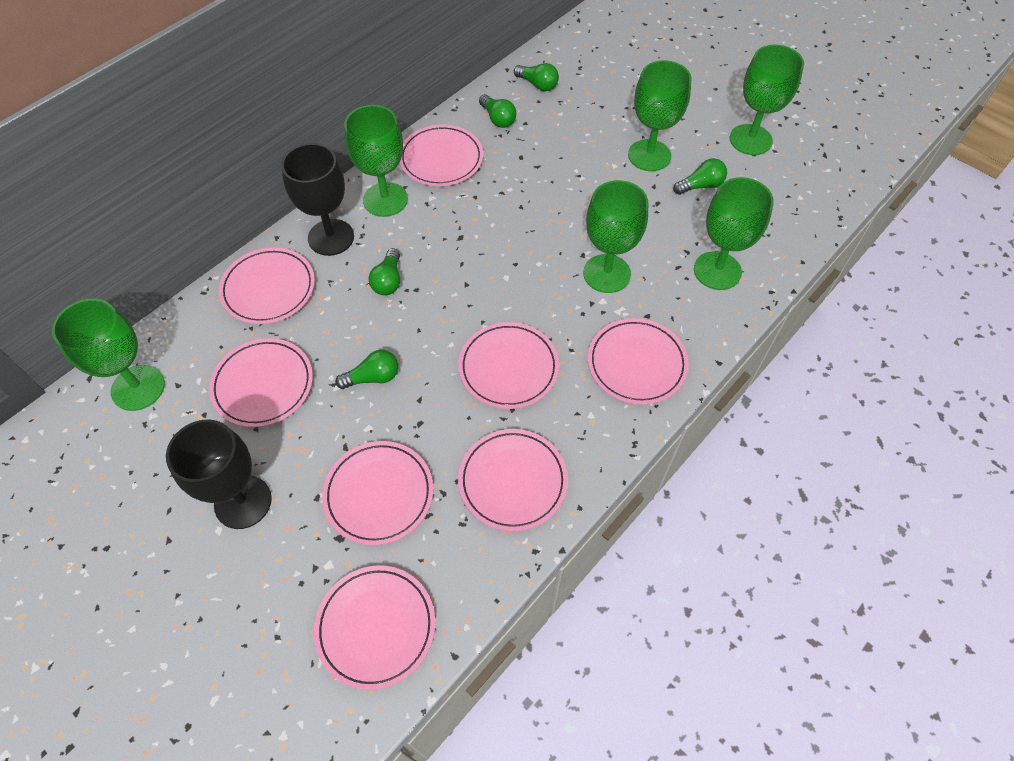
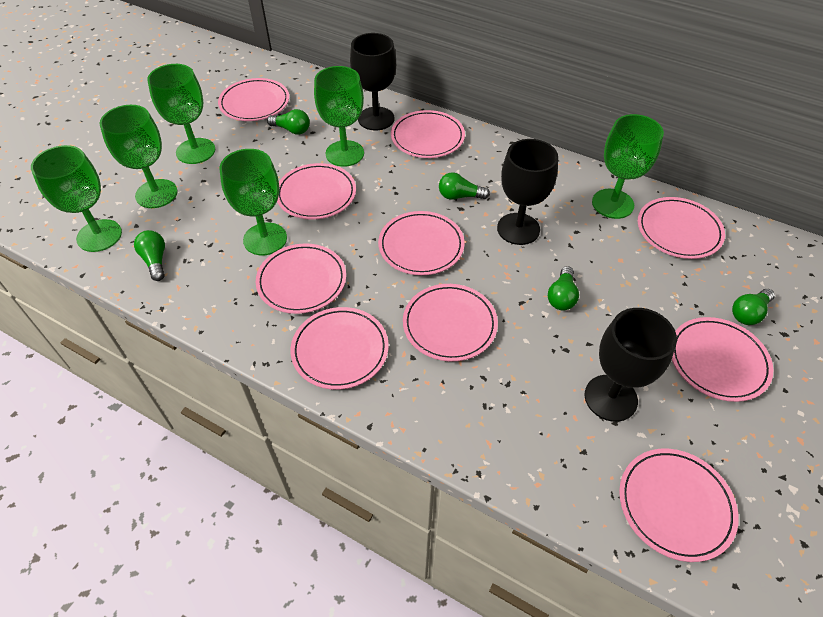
black goblet: 2 -> 3
pink plate: 8 -> 10

